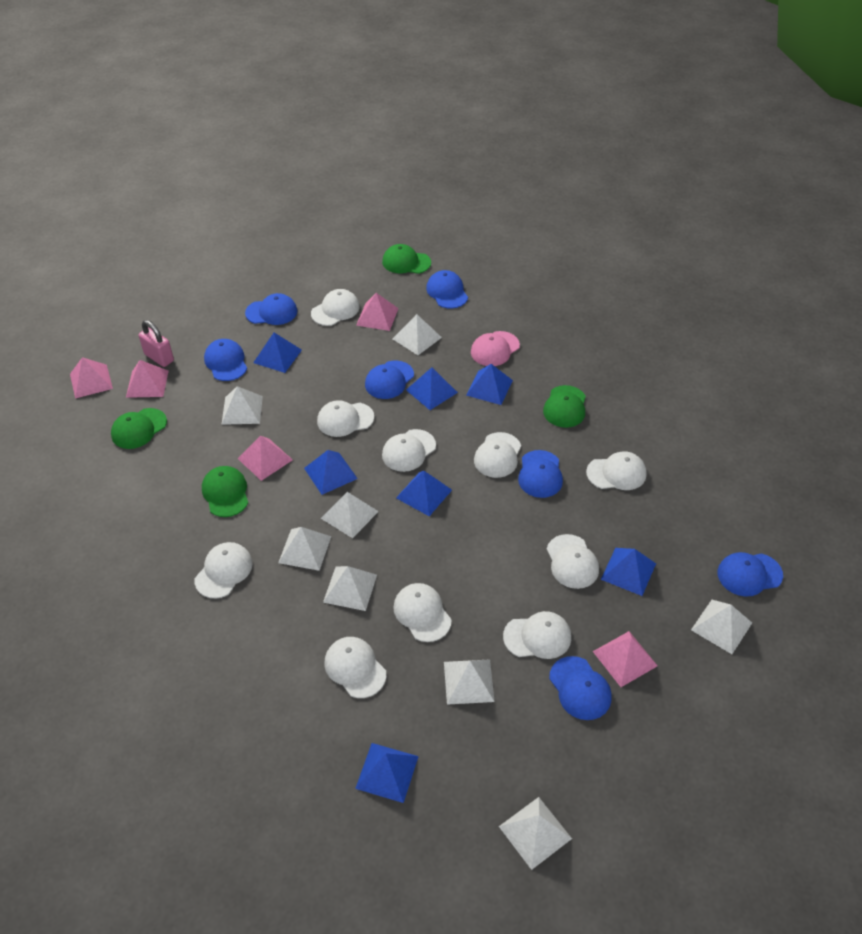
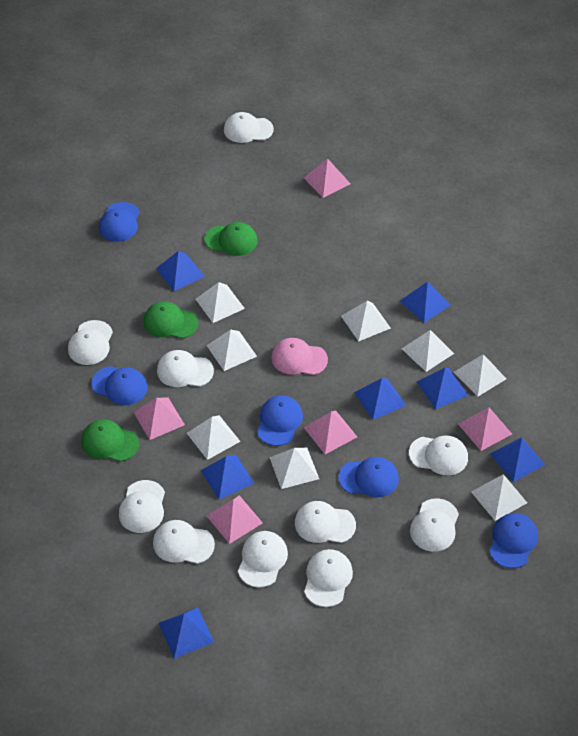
blue cap: 7 -> 5
green cap: 4 -> 3
pink padlock: 1 -> 0

